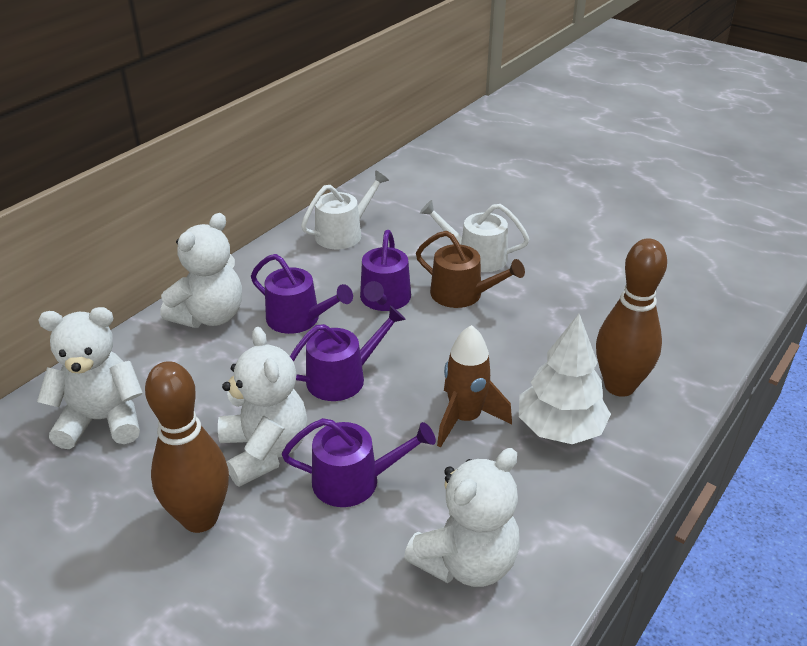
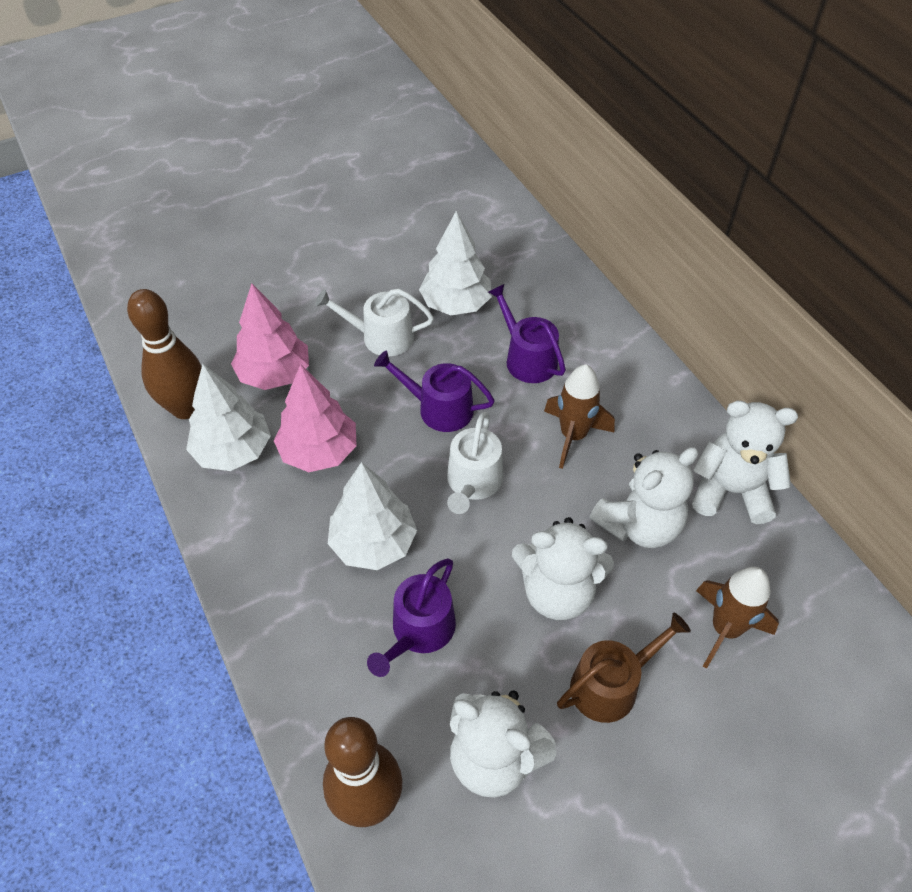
brown rocket: 1 -> 2
pink tree: 0 -> 2
purple watering can: 4 -> 3
white tree: 1 -> 3

